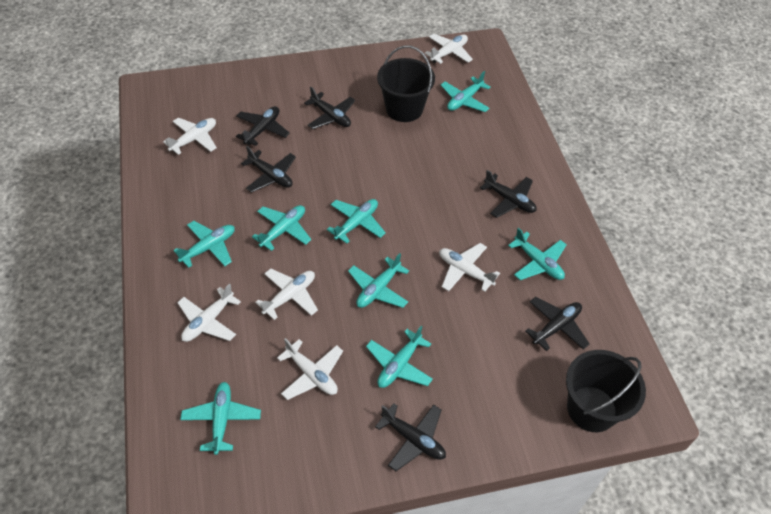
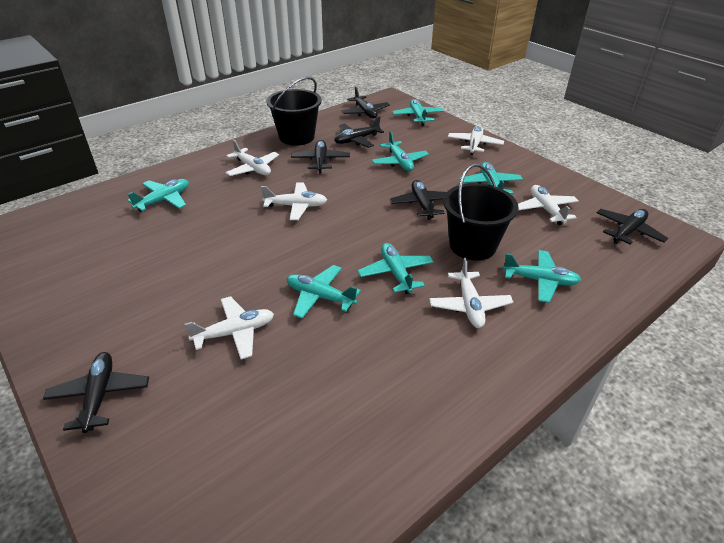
turquoise plane: 8 -> 7

